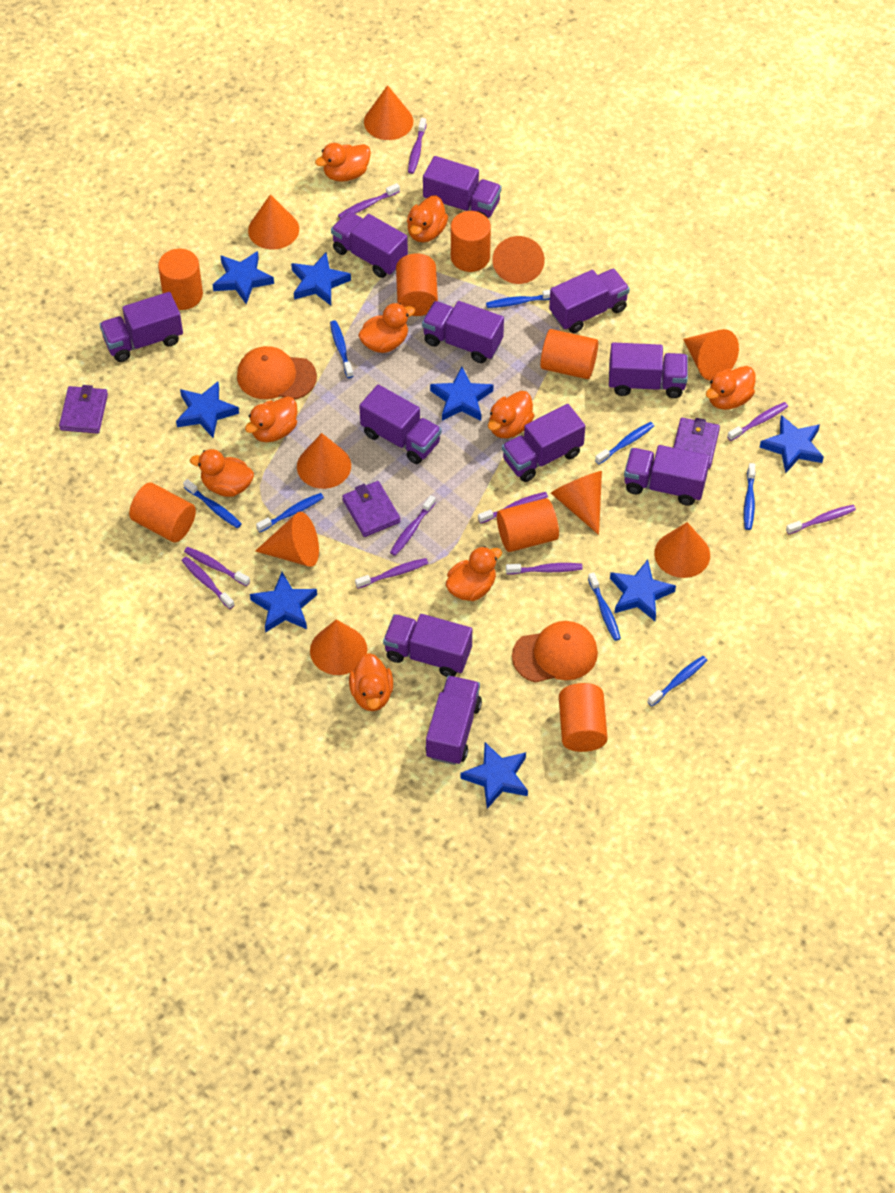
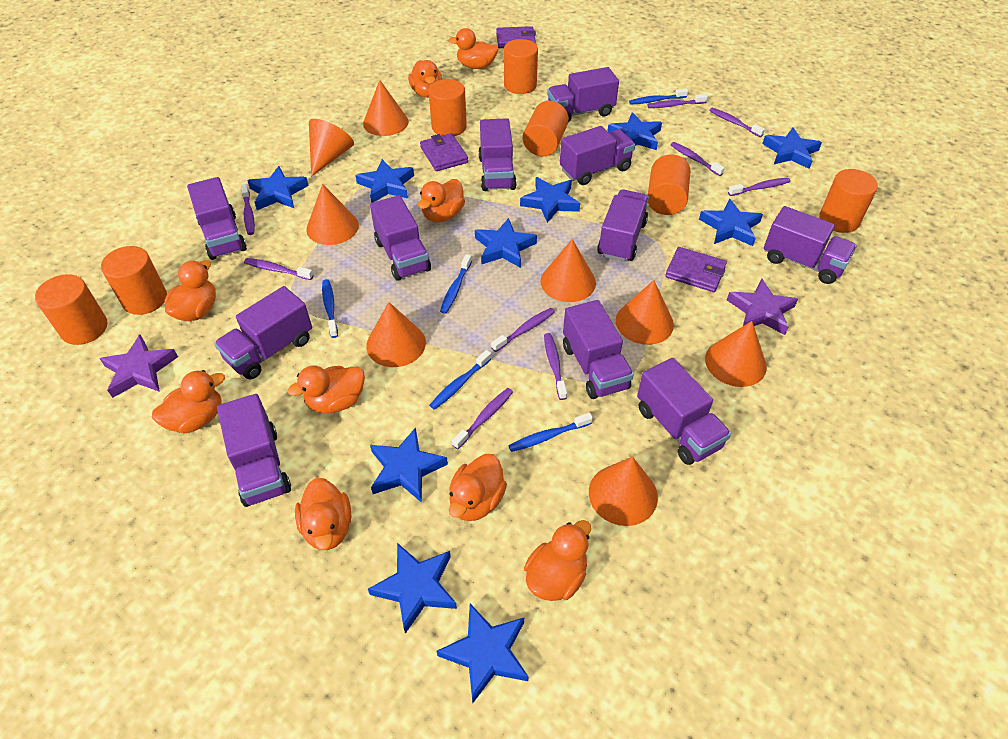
blue star: 8 -> 10
blue toothbrush: 8 -> 5
orange cap: 2 -> 0
orange cone: 9 -> 8
purple star: 0 -> 2
purple toothbrush: 10 -> 9

